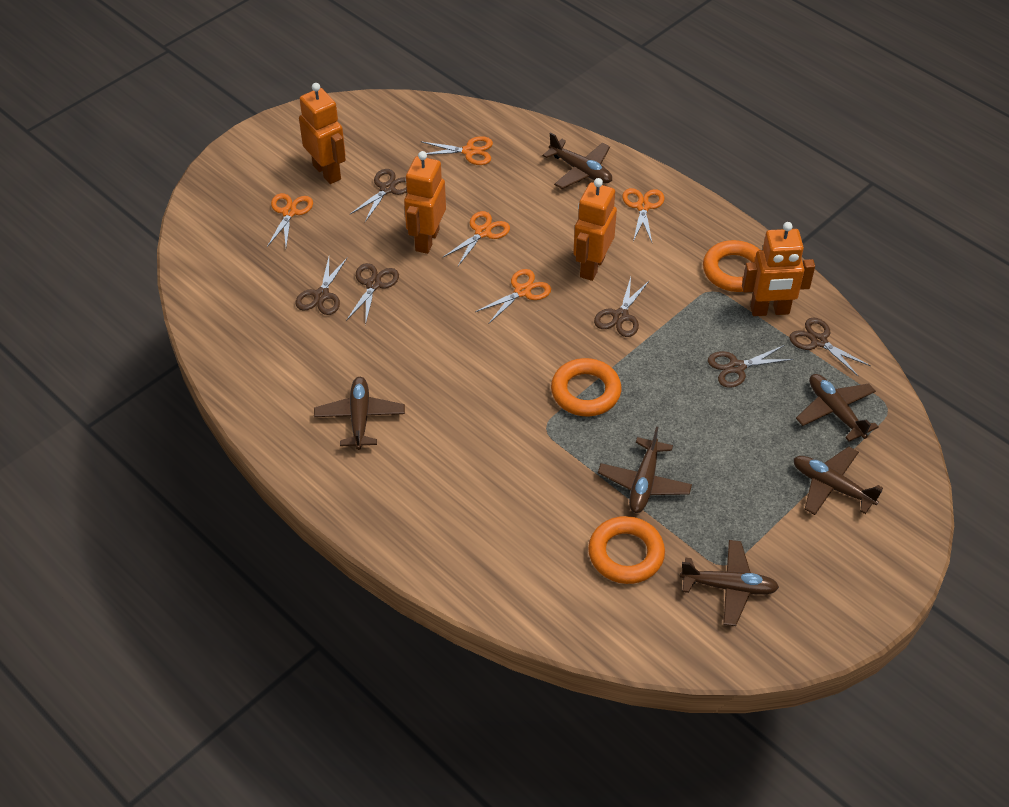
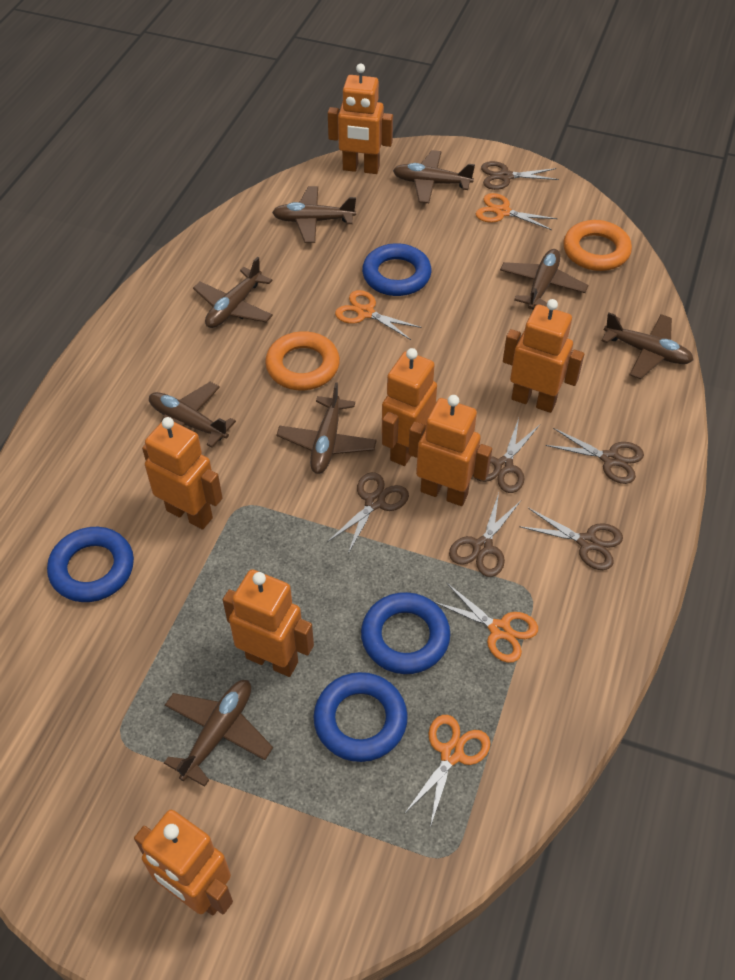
blue ring: 0 -> 4
brown plane: 6 -> 8
orange ring: 3 -> 2
orange robot: 4 -> 7
orange scissors: 5 -> 4

